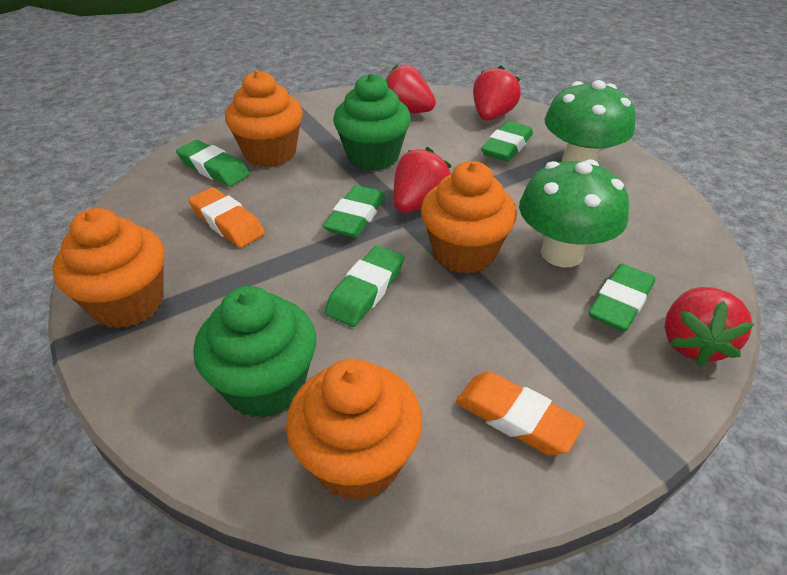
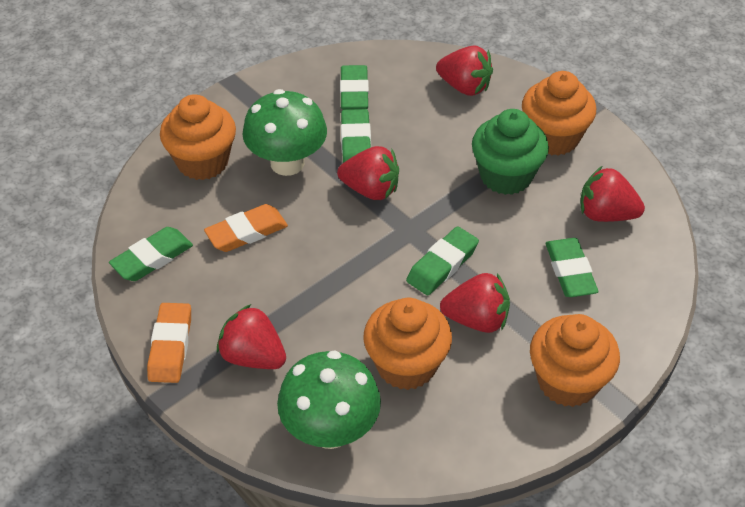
green cupcake: 2 -> 1
red strawberry: 4 -> 5

